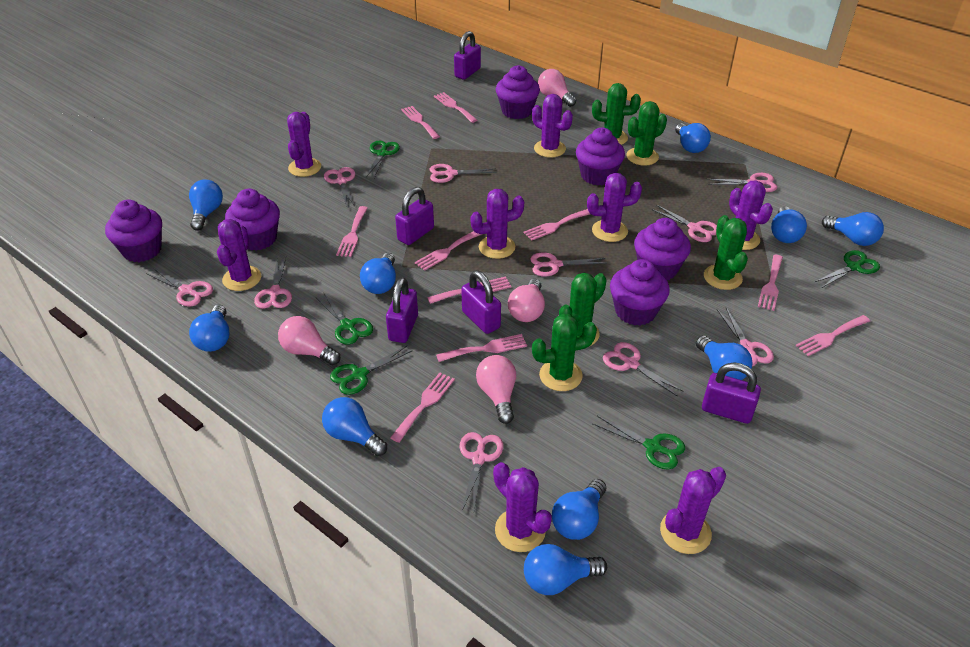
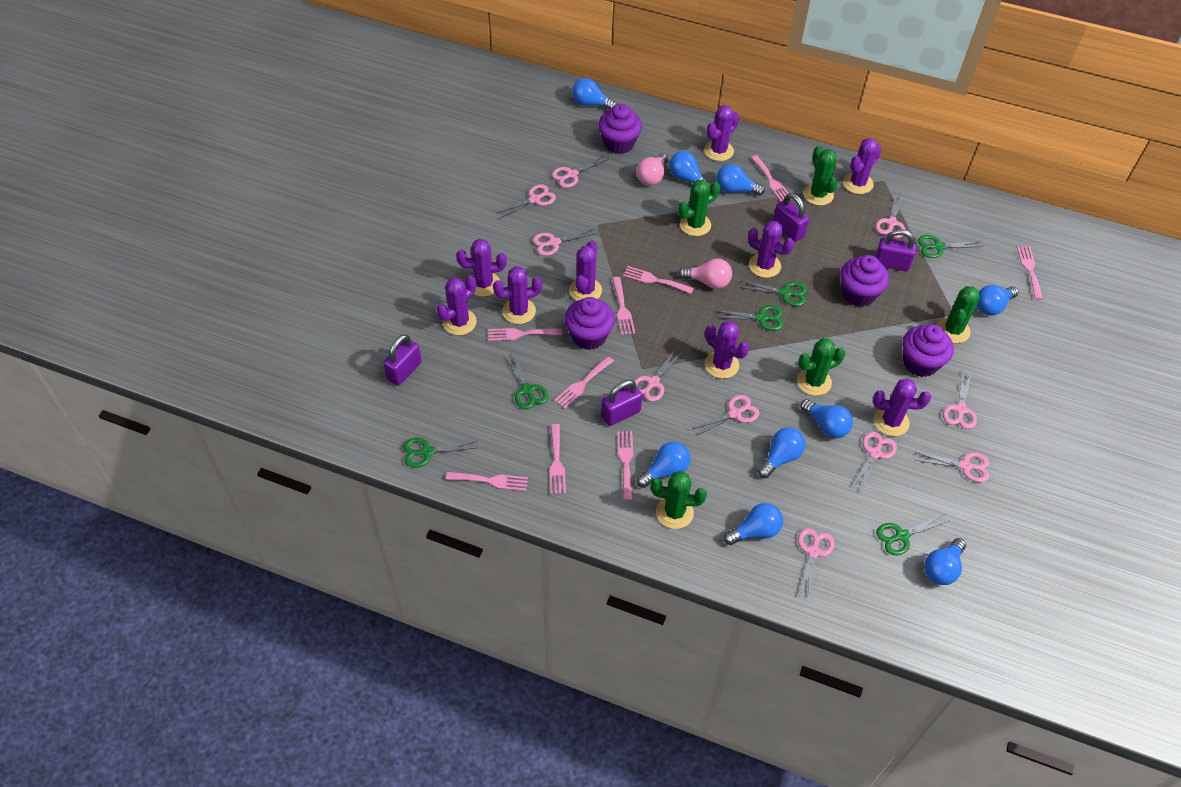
blue light bulb: 10 -> 9
green scissors: 5 -> 6
pink fork: 10 -> 9
pink light bulb: 4 -> 2
purple cactus: 8 -> 9
purple cupcake: 6 -> 4
purple padlock: 5 -> 4

